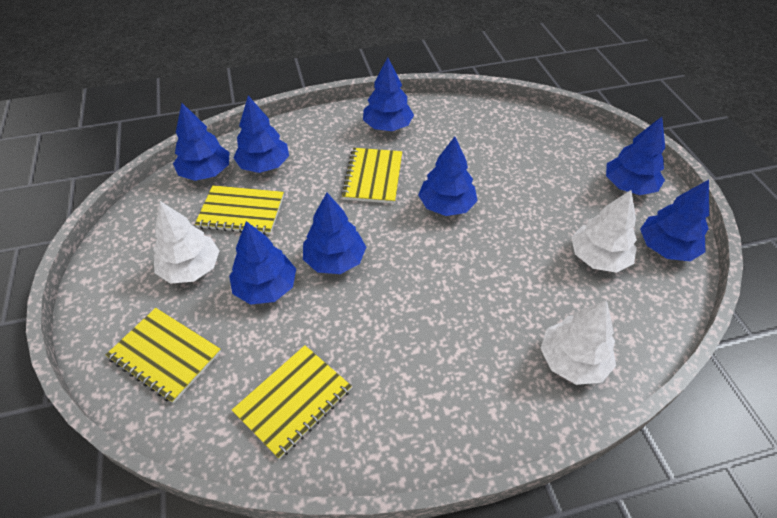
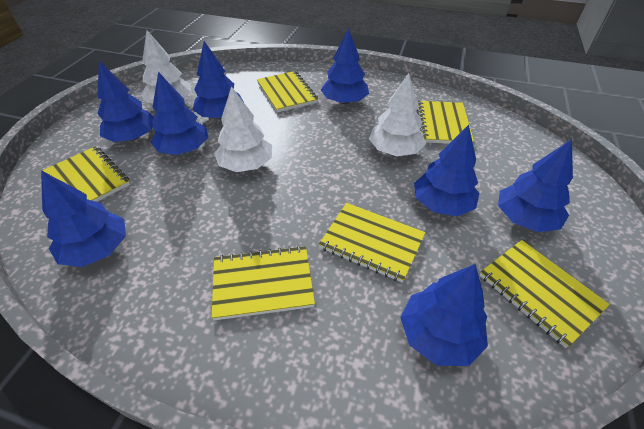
yellow notebook: 4 -> 6

